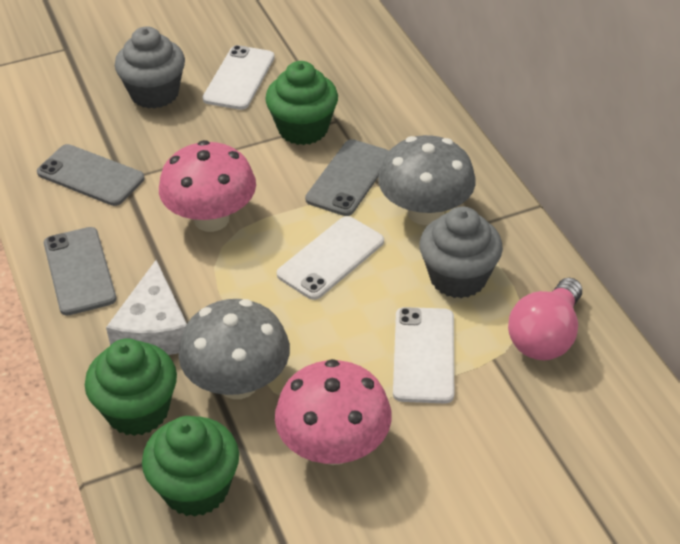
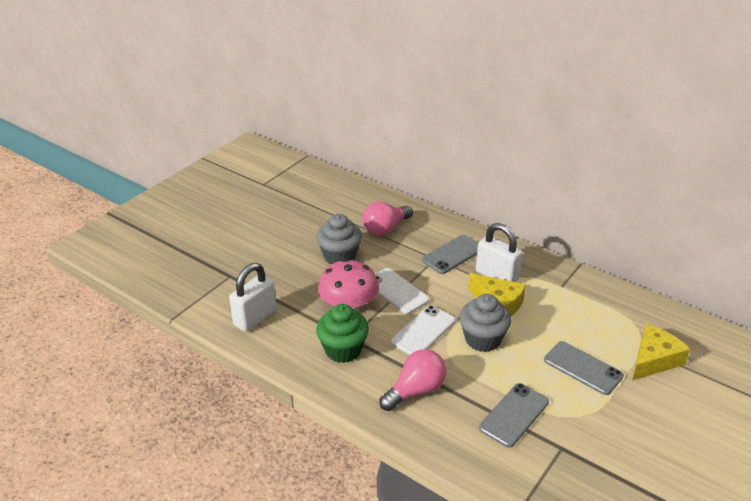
green cupcake: 3 -> 1
grey mushroom: 2 -> 0
pink light bulb: 1 -> 2
pink mushroom: 2 -> 1
white cheese: 1 -> 0
white padlock: 0 -> 2
white phone: 3 -> 2
yellow cheese: 0 -> 2

